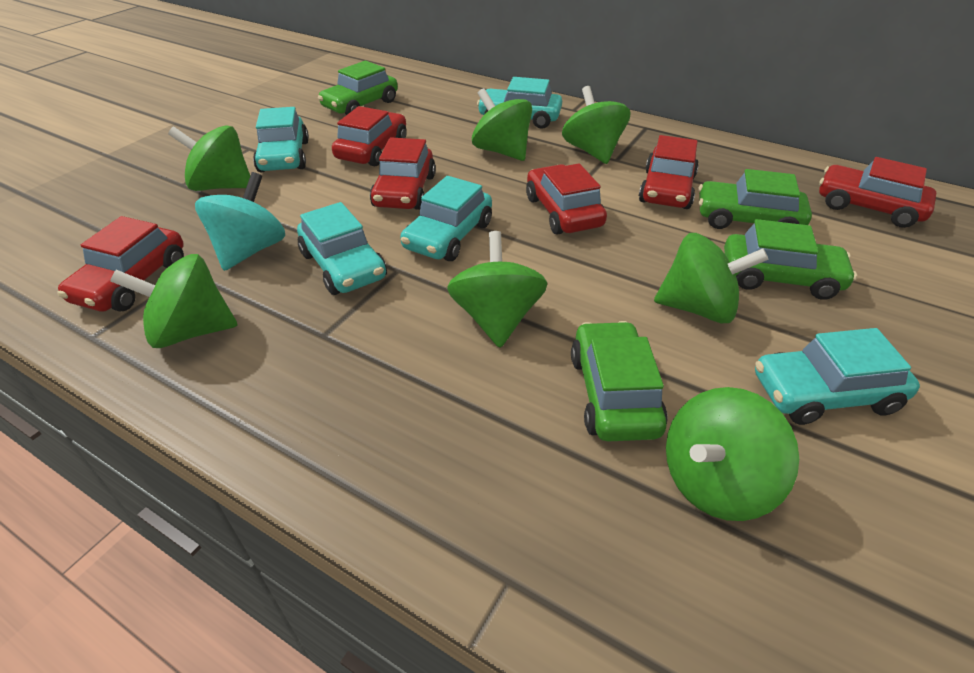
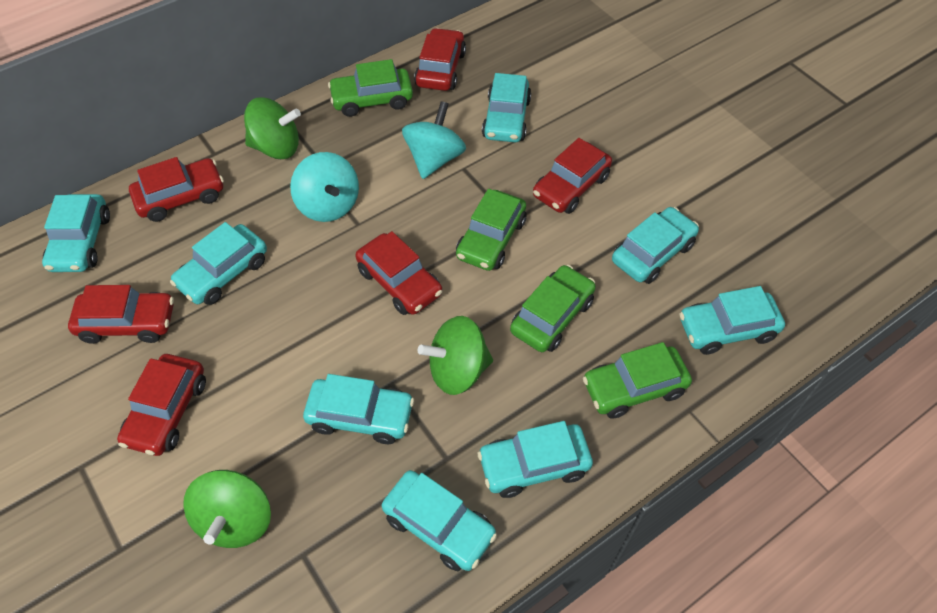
green spinning top: 7 -> 3
turquoise car: 5 -> 8
turquoise spinning top: 1 -> 2

